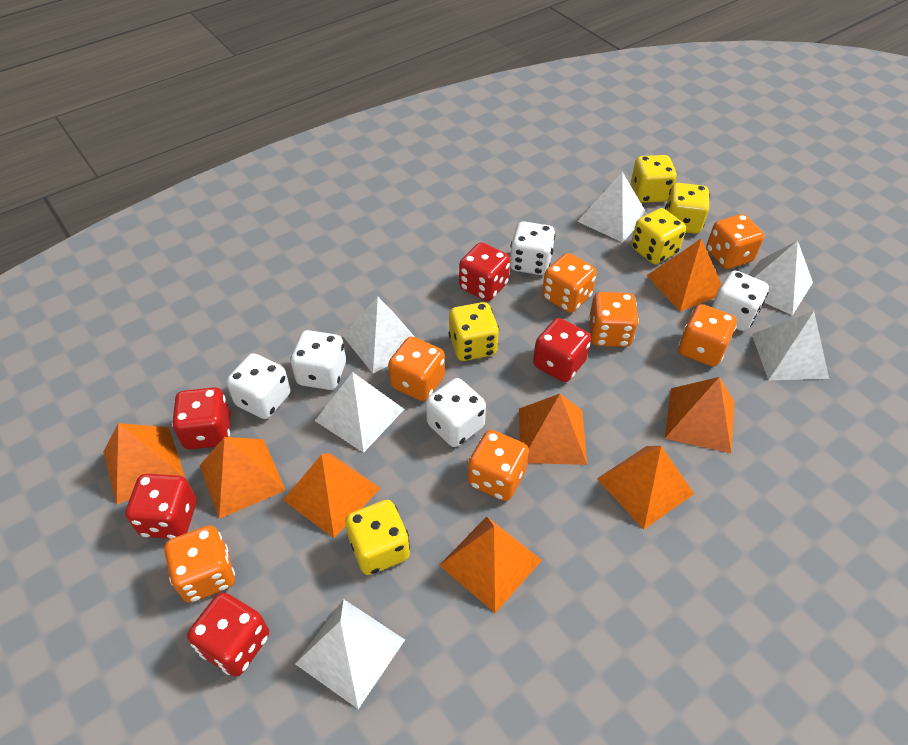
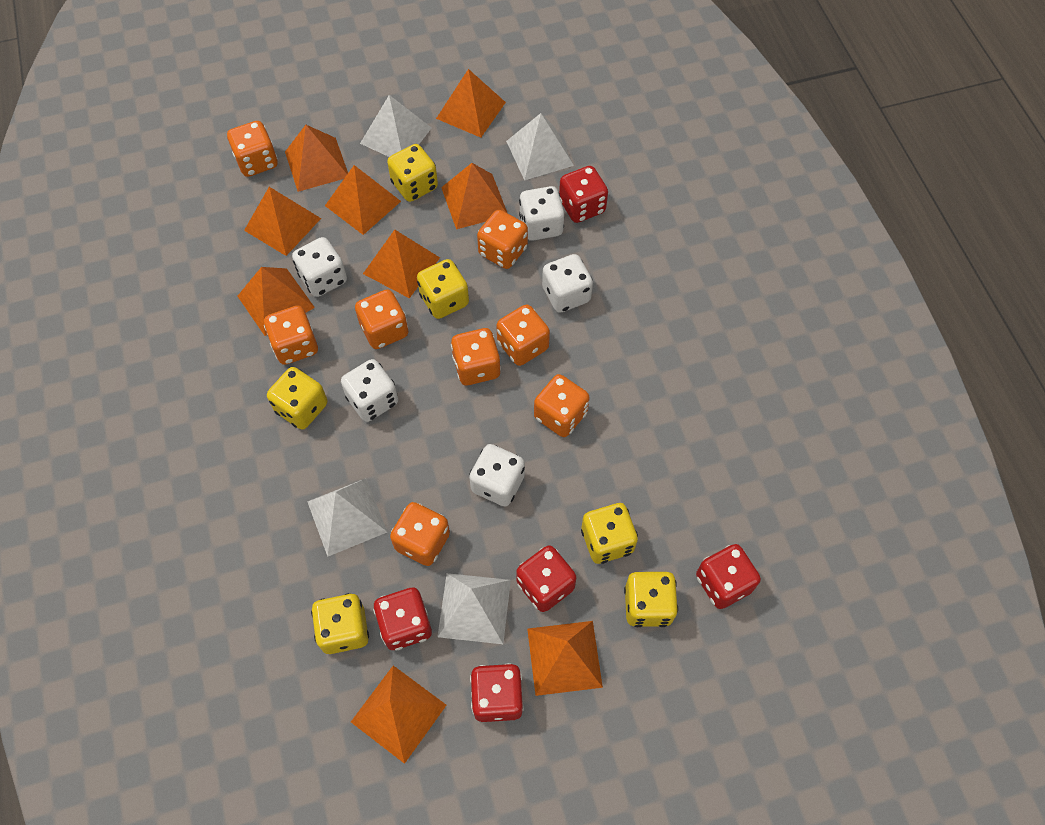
orange dice: 7 -> 8
orange pyramid: 8 -> 9
white pyramid: 6 -> 4
yellow dice: 5 -> 6

